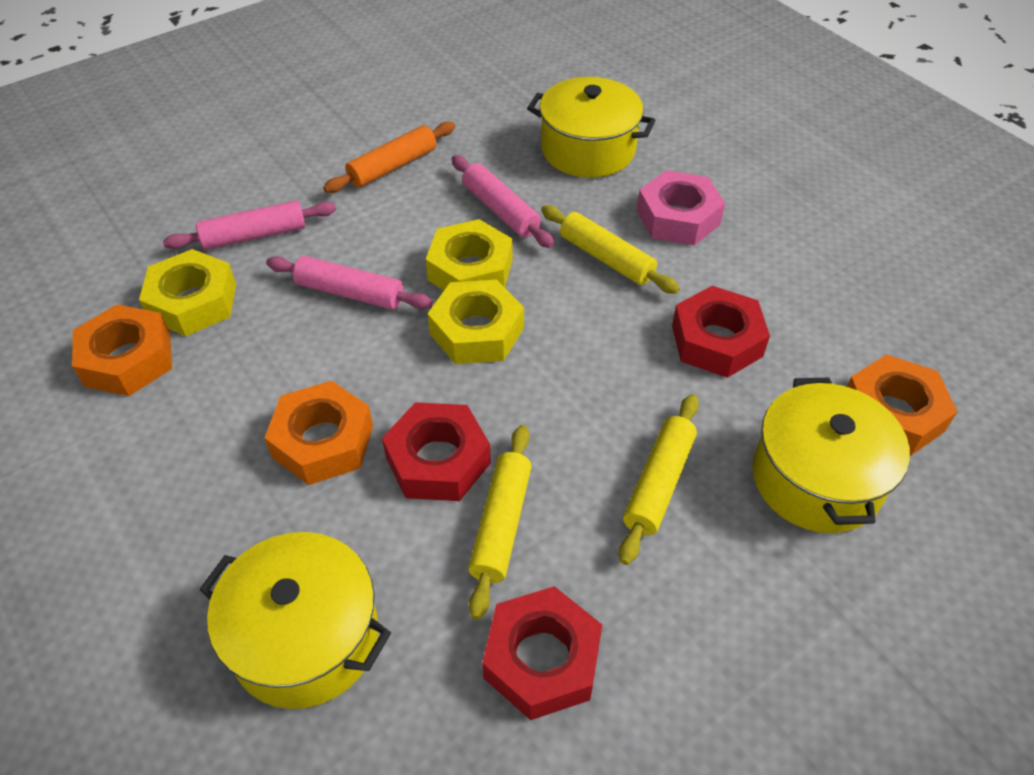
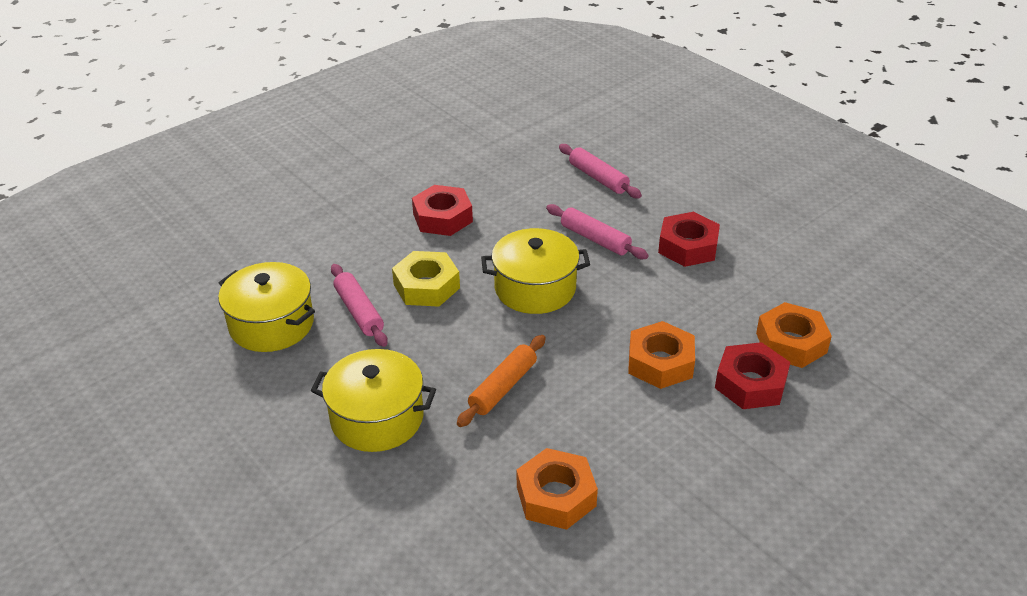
pink nut: 1 -> 0
yellow nut: 3 -> 1
yellow rolling pin: 3 -> 0

